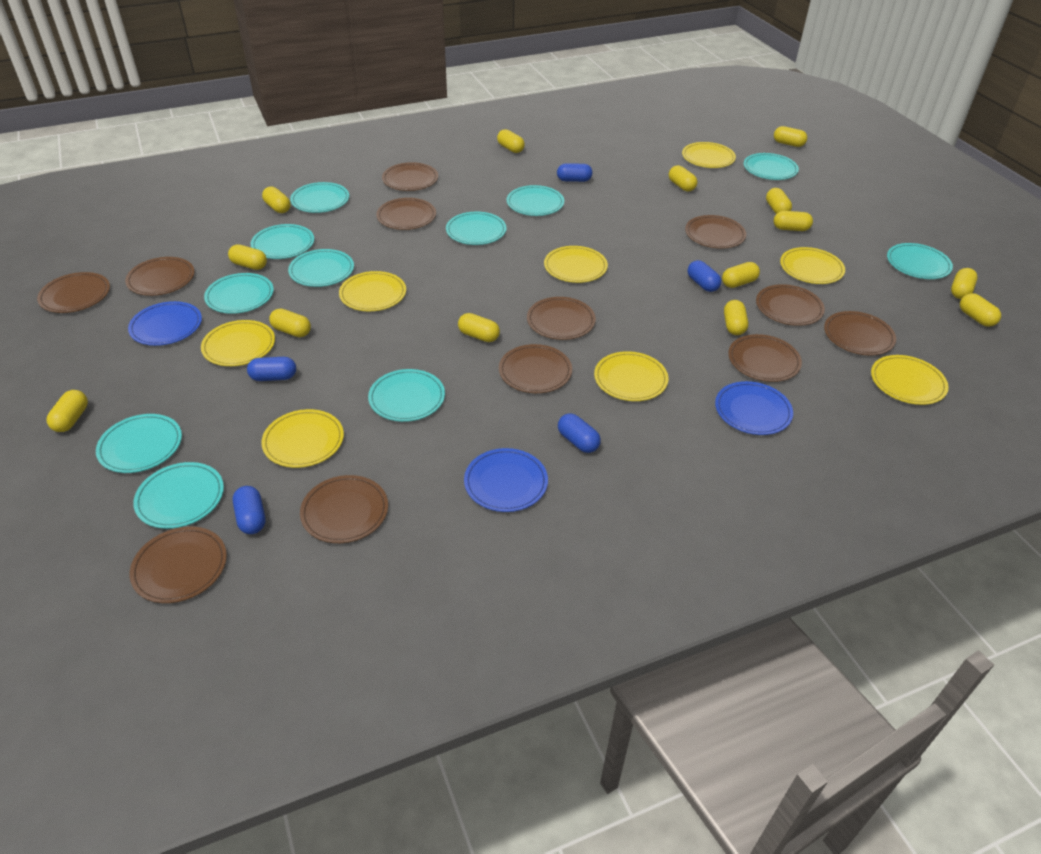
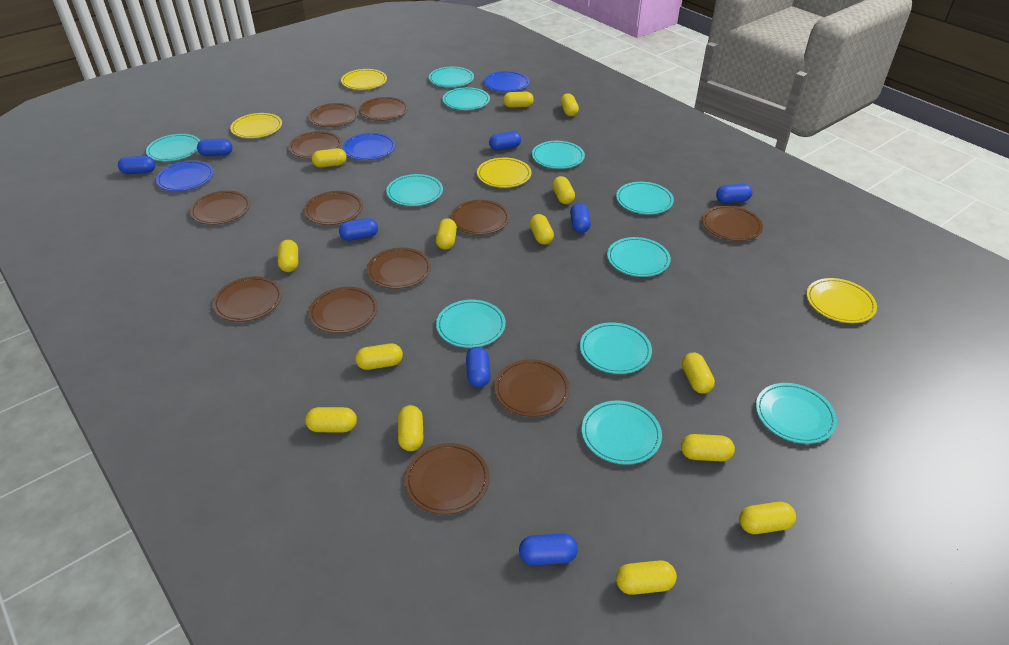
blue capsule: 5 -> 8
yellow plate: 8 -> 4

